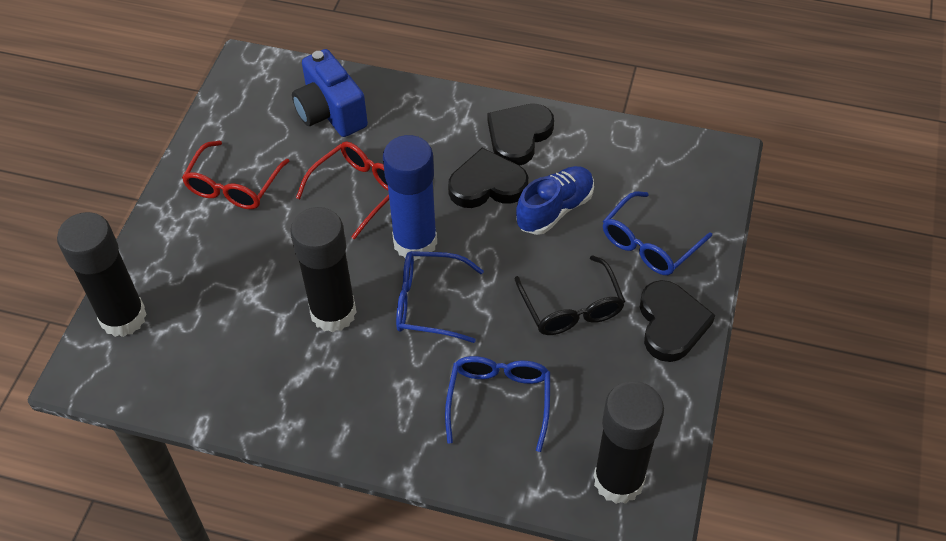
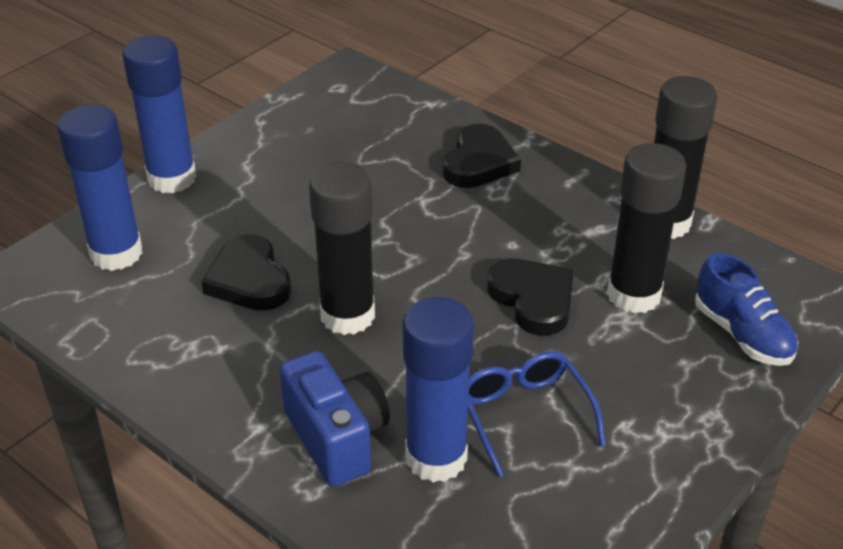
black glasses: 1 -> 0
blue glasses: 3 -> 1
blue glue stick: 1 -> 3
red glasses: 2 -> 0

